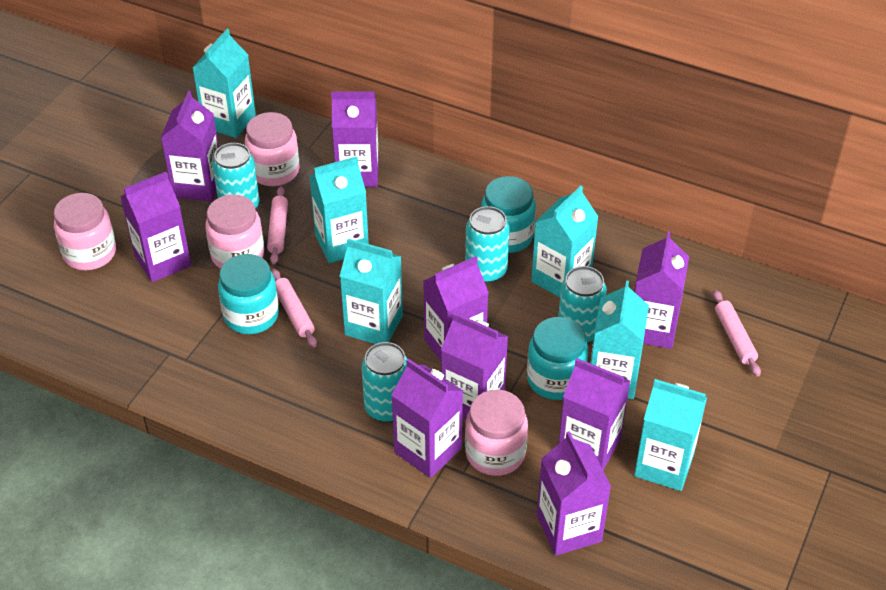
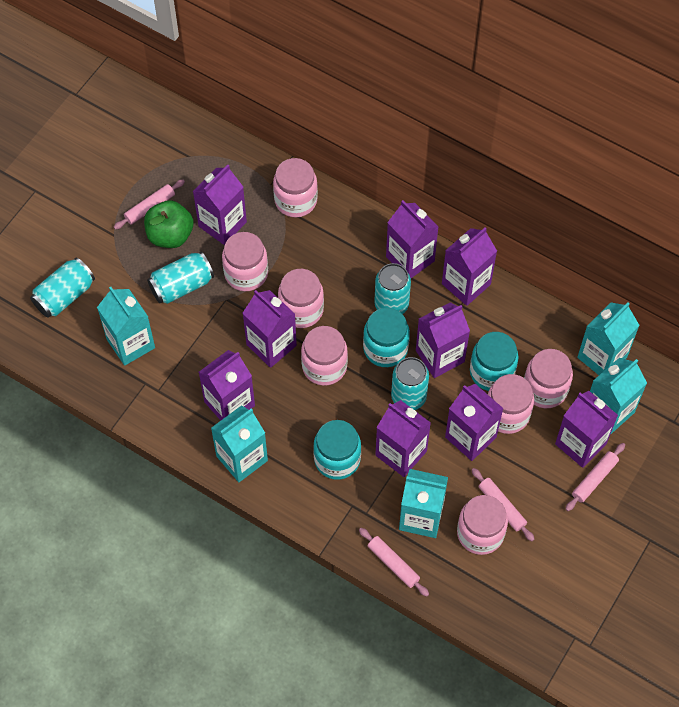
green apple: 0 -> 1
pink jar: 4 -> 7
pink rolling pin: 3 -> 4
turquoise carton: 6 -> 5

